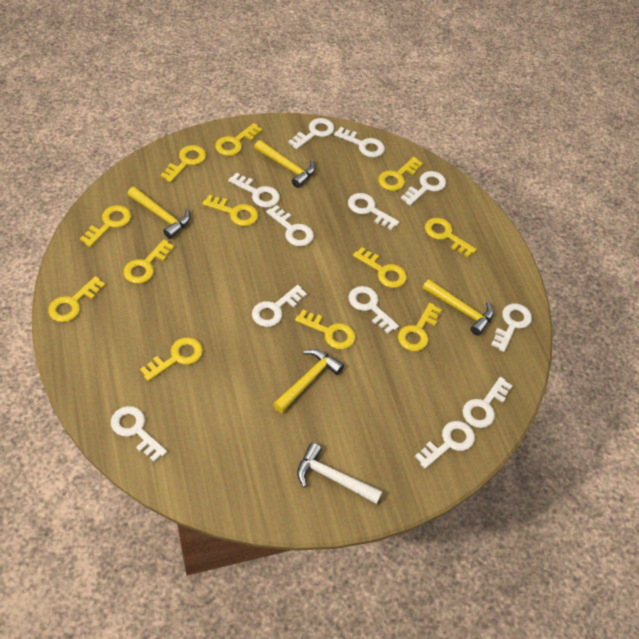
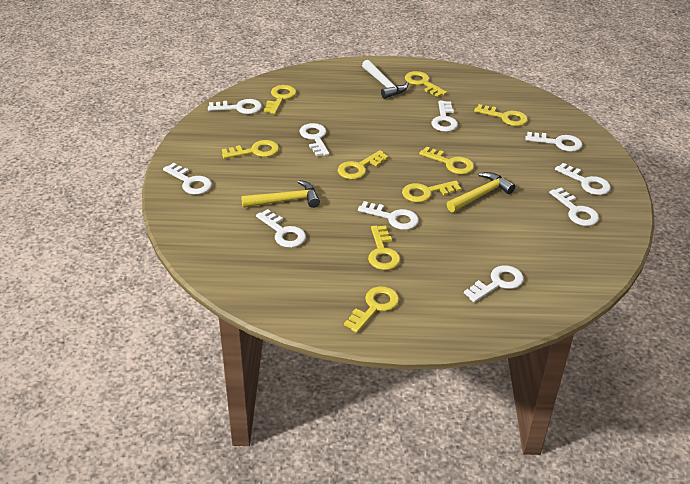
white key: 12 -> 10
yellow hammer: 4 -> 2
yellow key: 12 -> 9

